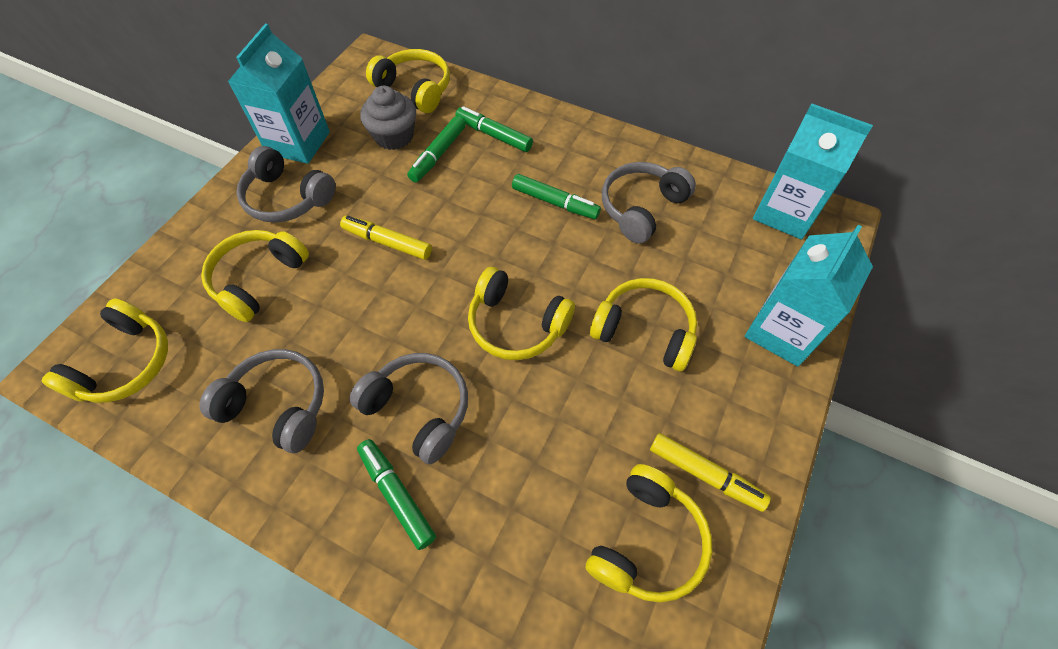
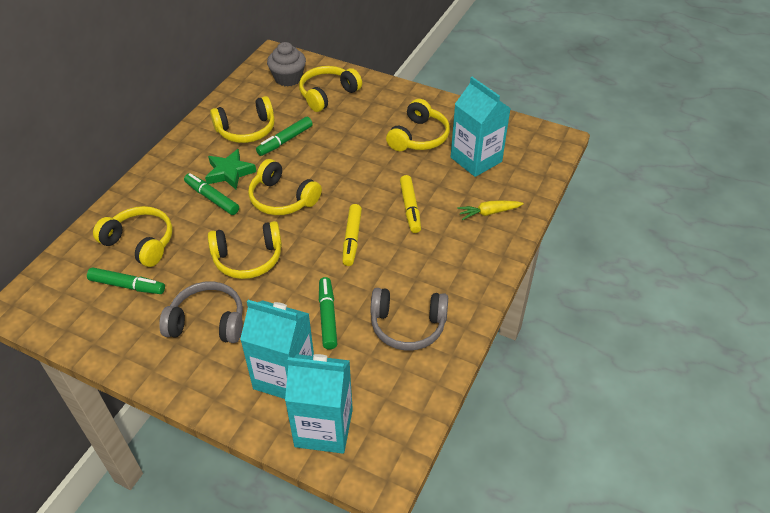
green star: 0 -> 1
grey headphones: 4 -> 2
yellow carrot: 0 -> 1

